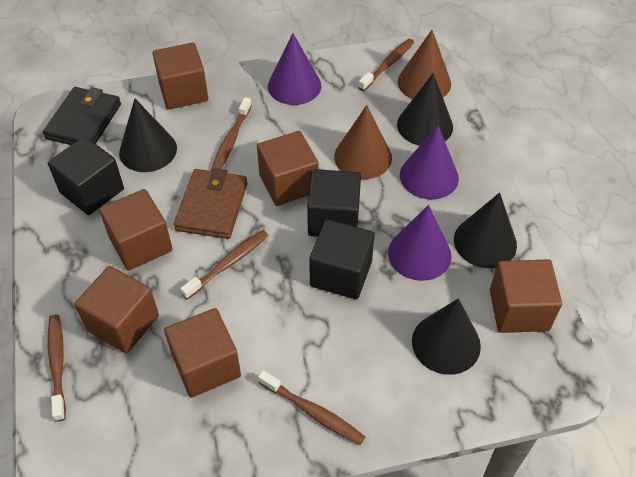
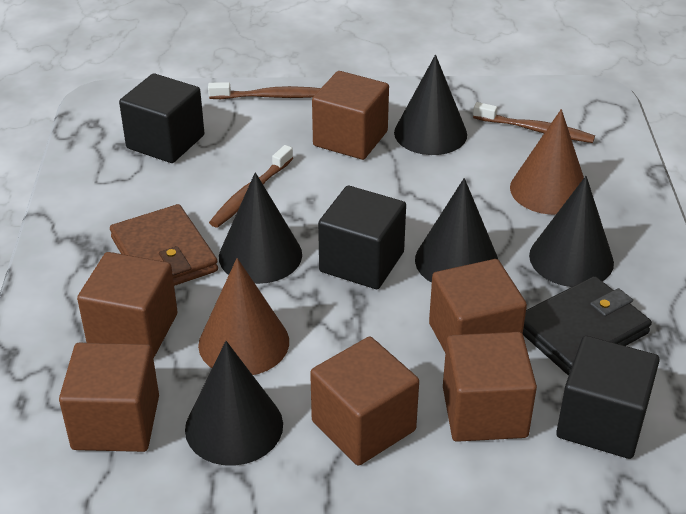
black cone: 4 -> 5
brown toothbrush: 5 -> 3
purple cone: 3 -> 0

